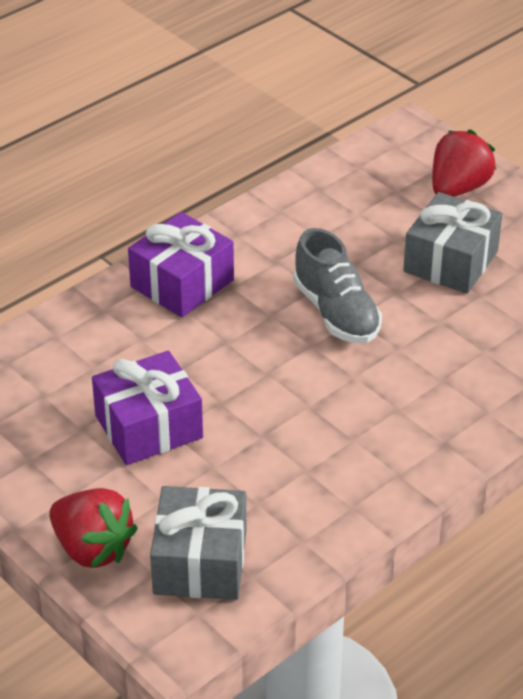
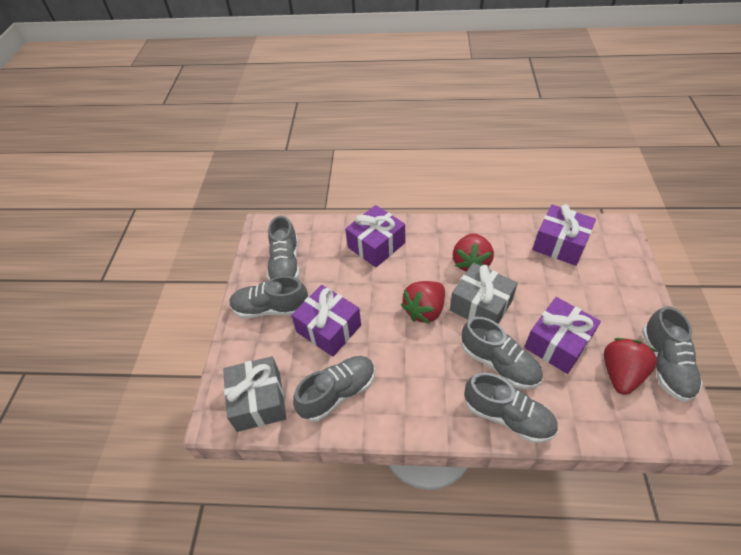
grey shoe: 1 -> 6
purple gift: 2 -> 4
red strawberry: 2 -> 3

